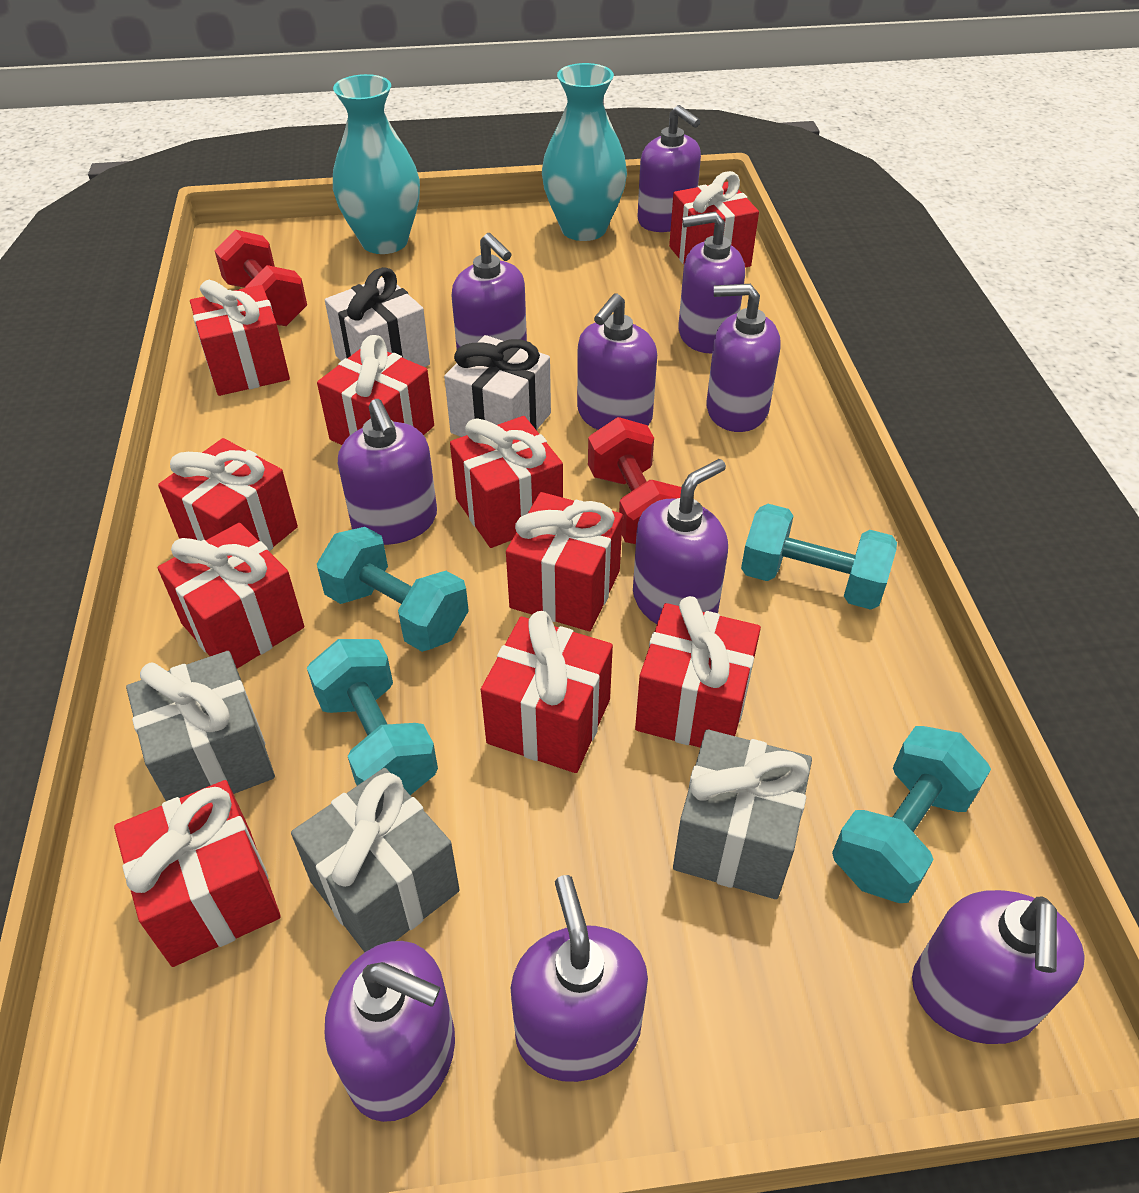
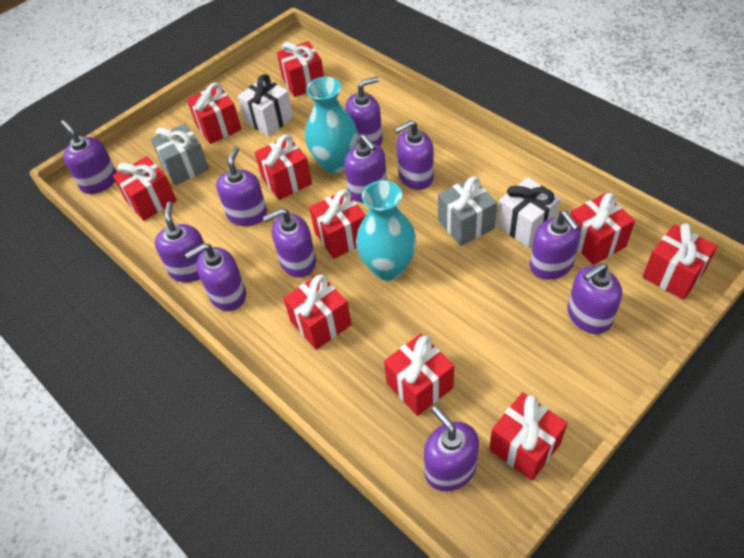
grey gift: 3 -> 2
purple soap dispenser: 10 -> 11
red dumbbell: 2 -> 0
turquoise dumbbell: 4 -> 0

